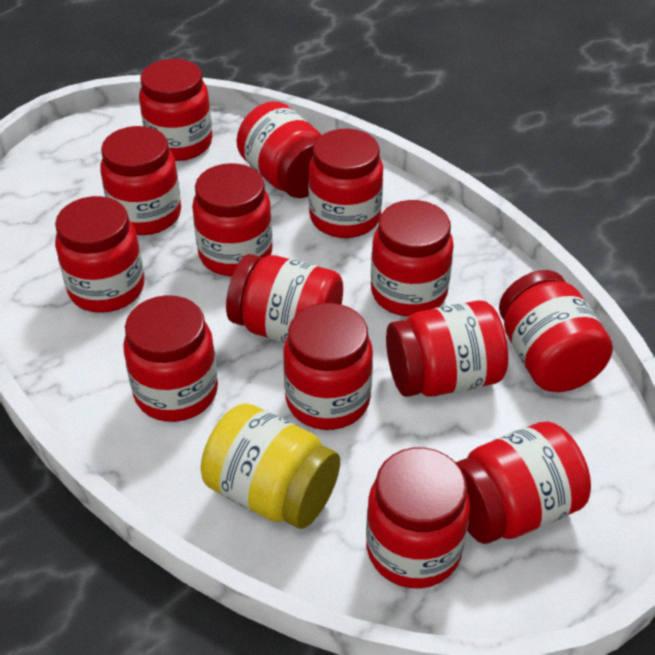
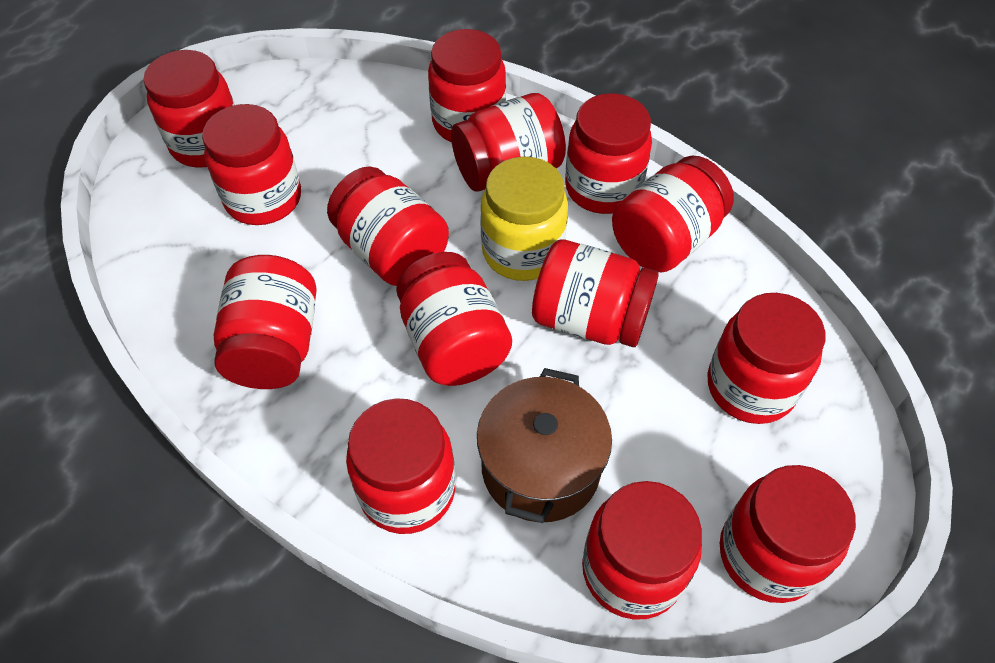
brown pot: 0 -> 1

